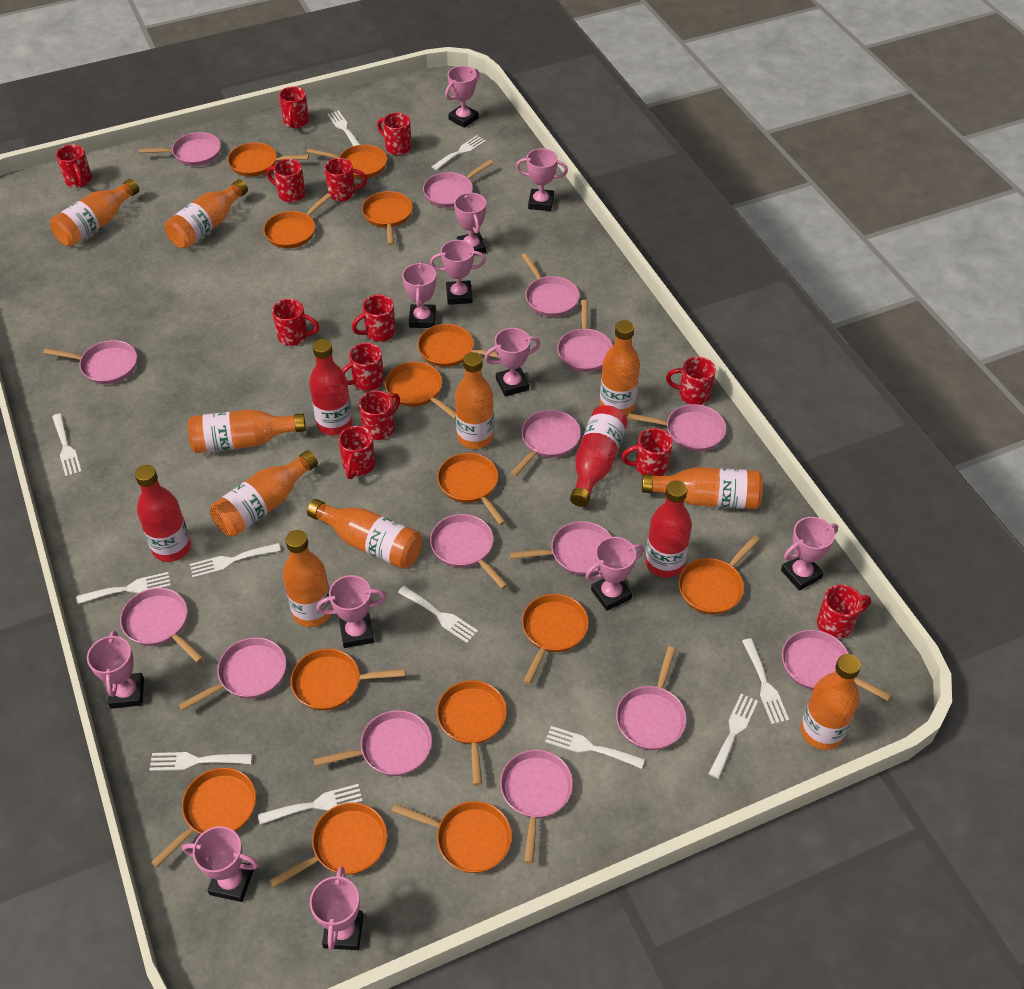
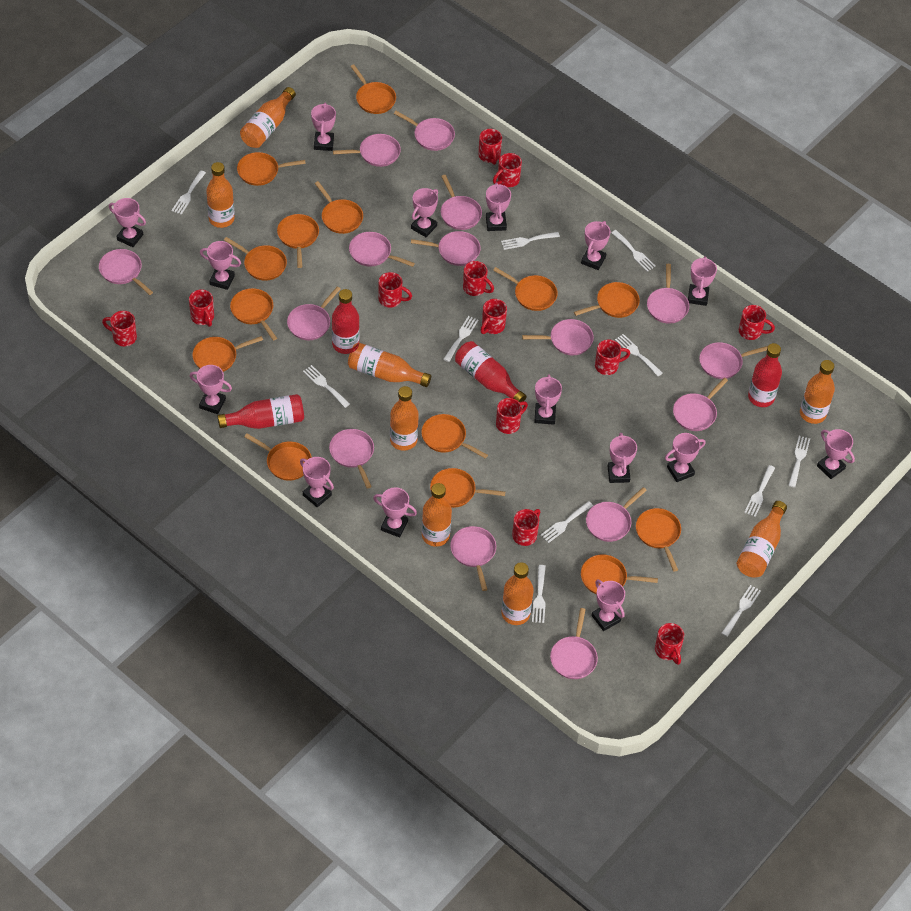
orange bottle: 10 -> 8
pink trophy: 12 -> 15
red mug: 13 -> 12

